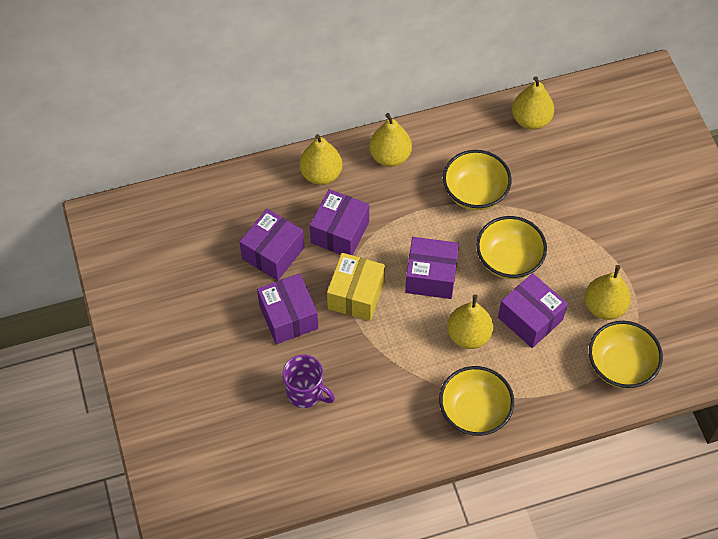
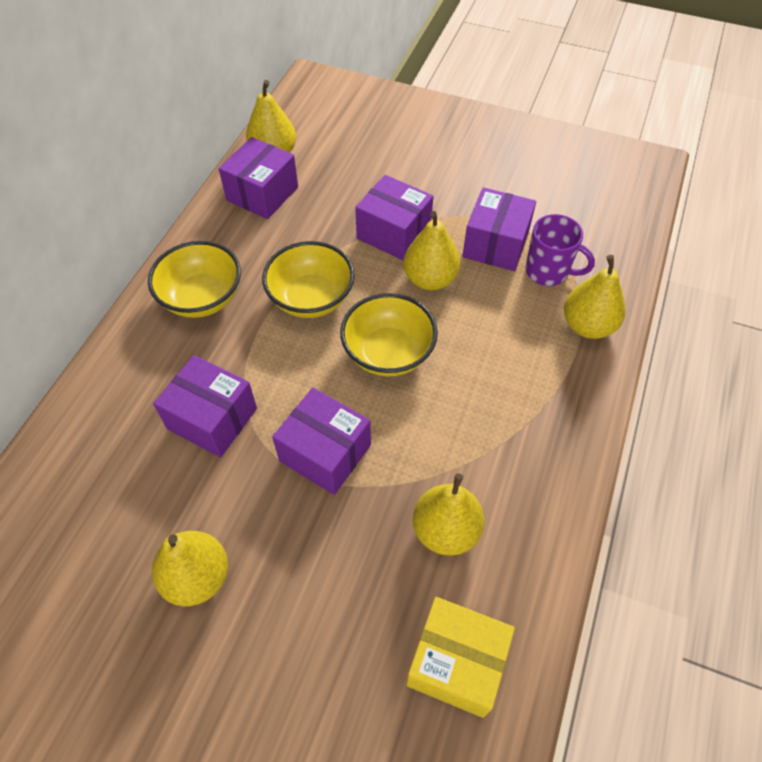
yellow bowl: 4 -> 3

